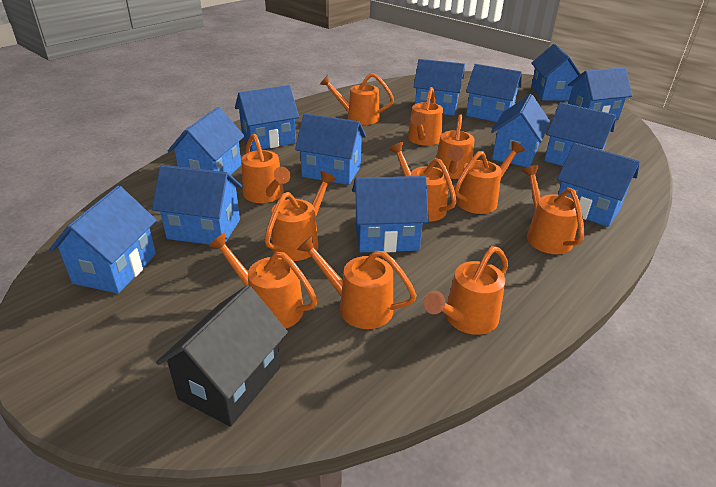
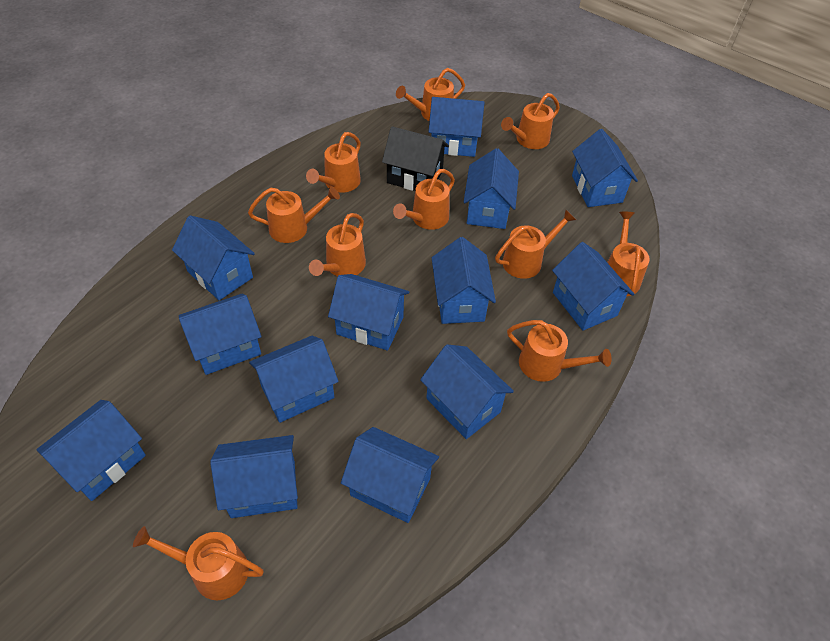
orange watering can: 11 -> 10

